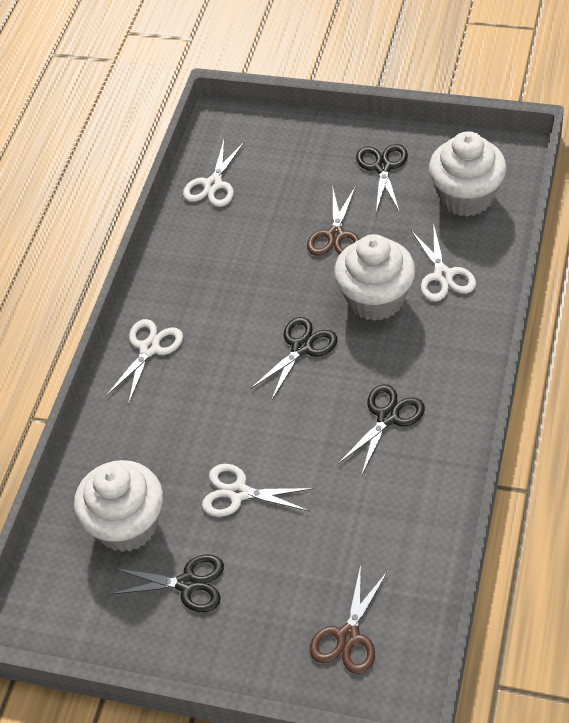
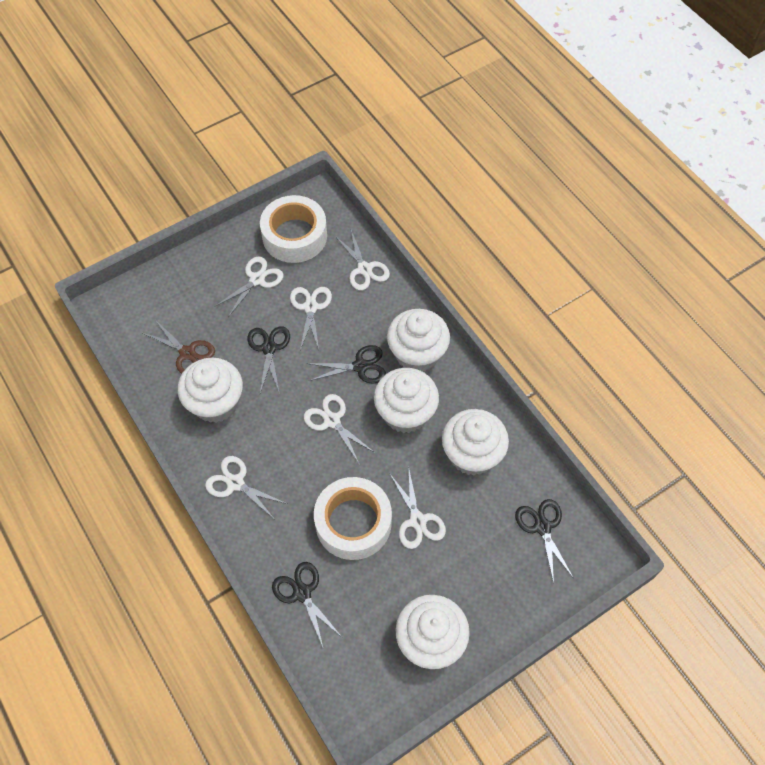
brown scissors: 2 -> 1
white cupcake: 3 -> 5
white scissors: 4 -> 6
white tape: 0 -> 2

